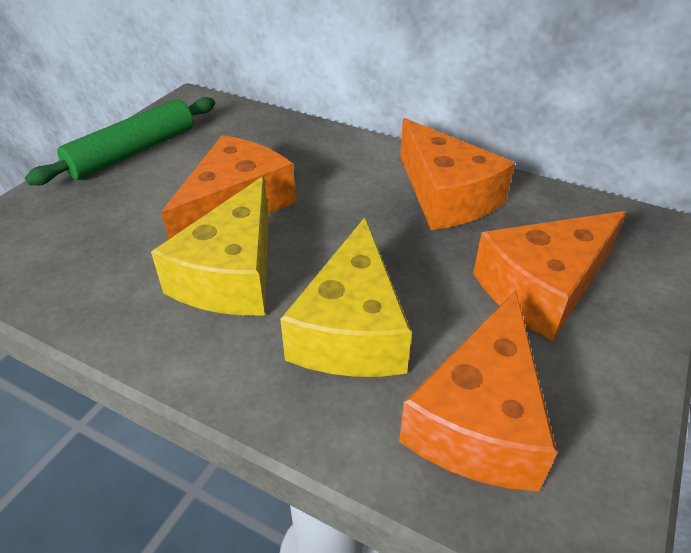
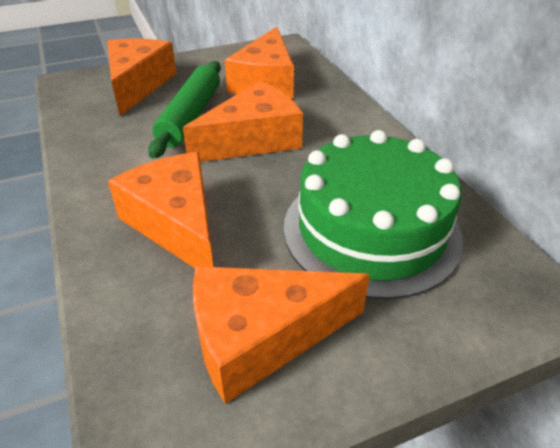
green cake: 0 -> 1
orange cheese: 4 -> 5
yellow cheese: 2 -> 0

